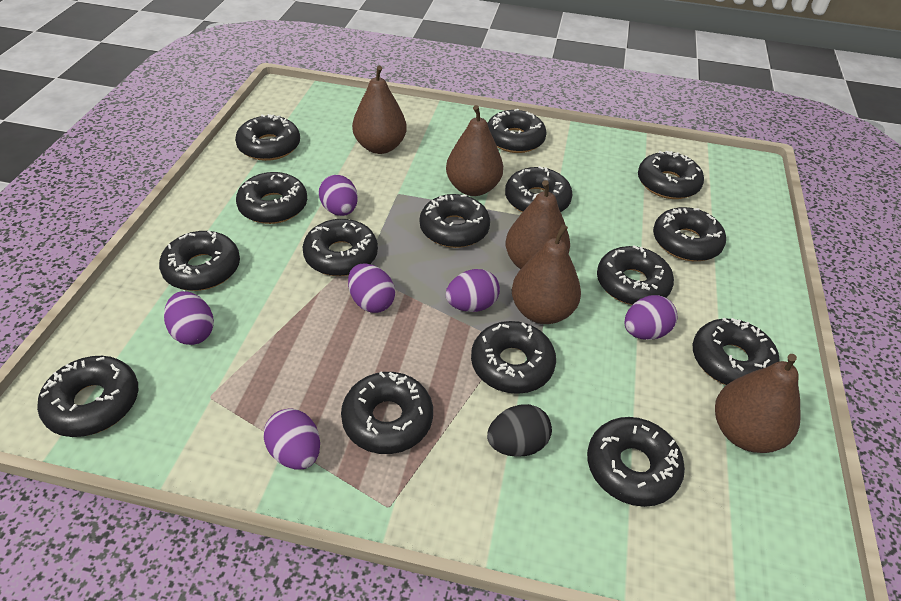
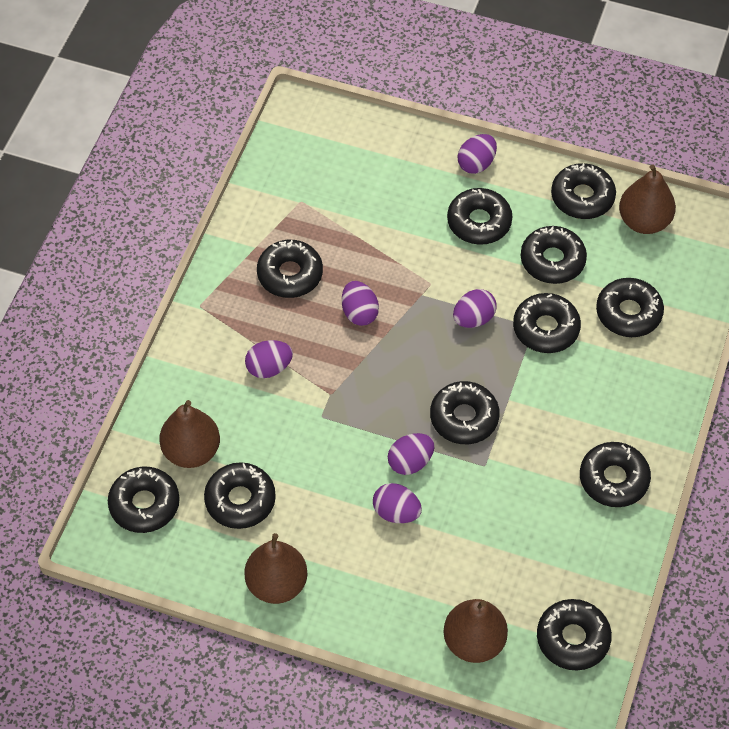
black donut: 15 -> 11
black egg: 1 -> 0
brown pear: 5 -> 4

